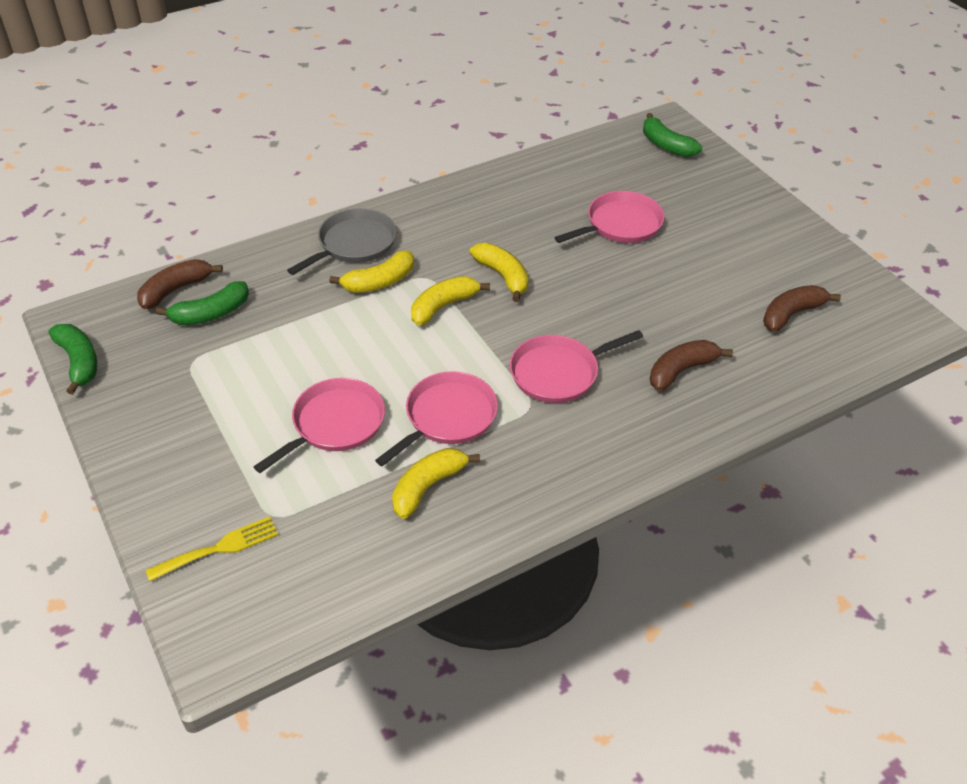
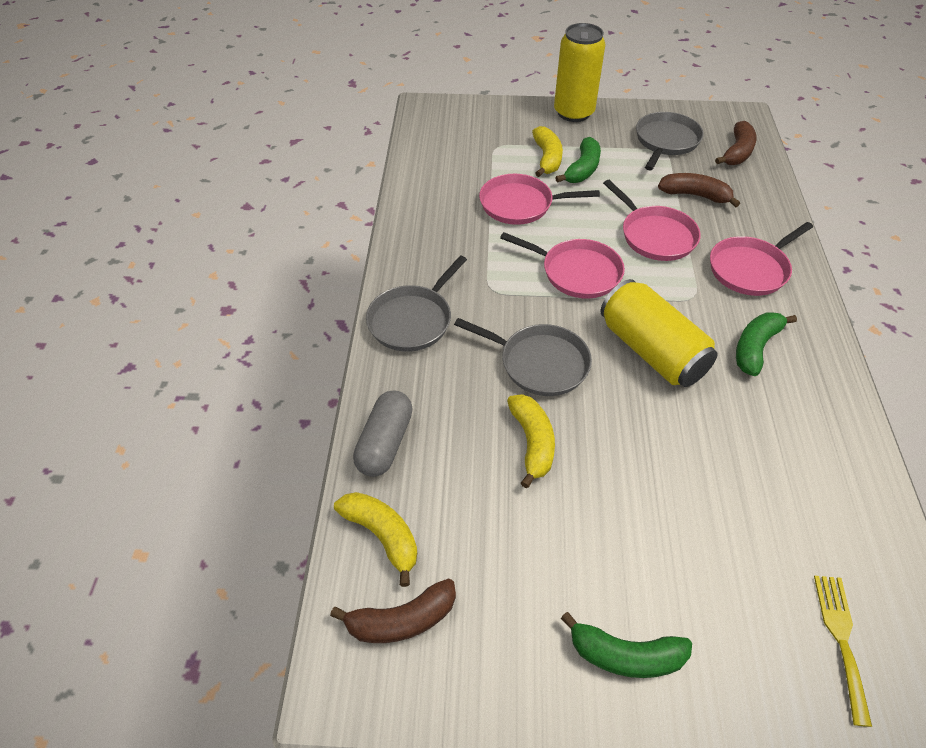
grey capsule: 0 -> 1
grey pan: 1 -> 3
yellow banana: 4 -> 3
yellow can: 0 -> 2

